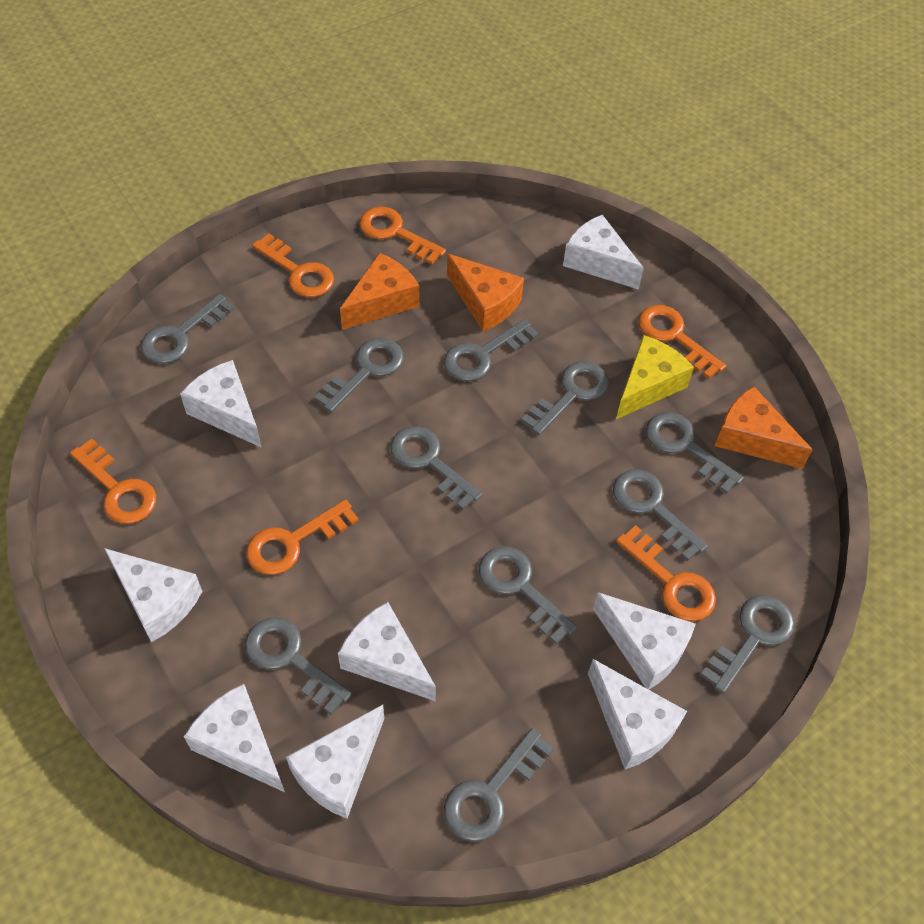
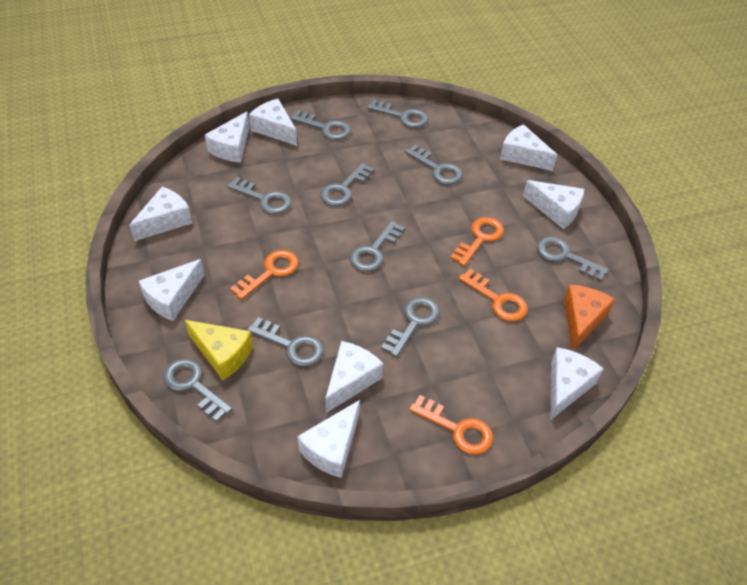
grey key: 11 -> 10
orange cheese: 3 -> 1
orange key: 6 -> 4
white cheese: 8 -> 9

